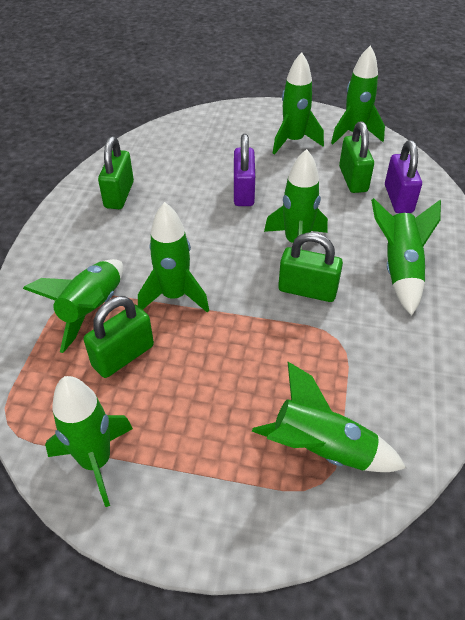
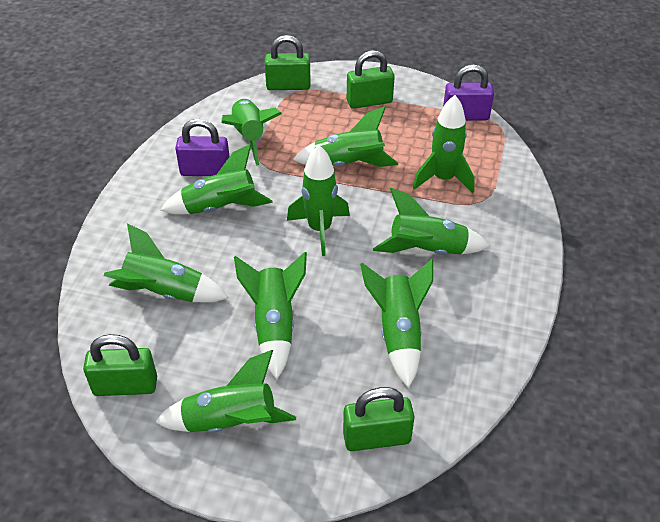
green rocket: 8 -> 10

